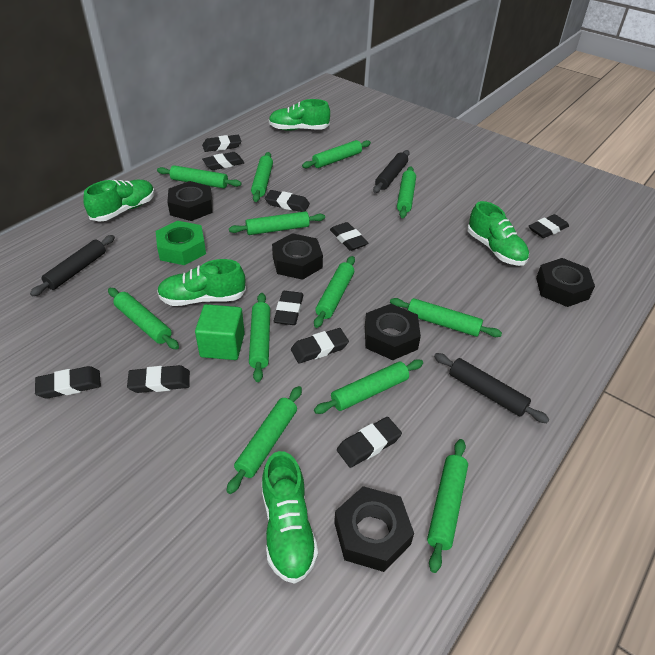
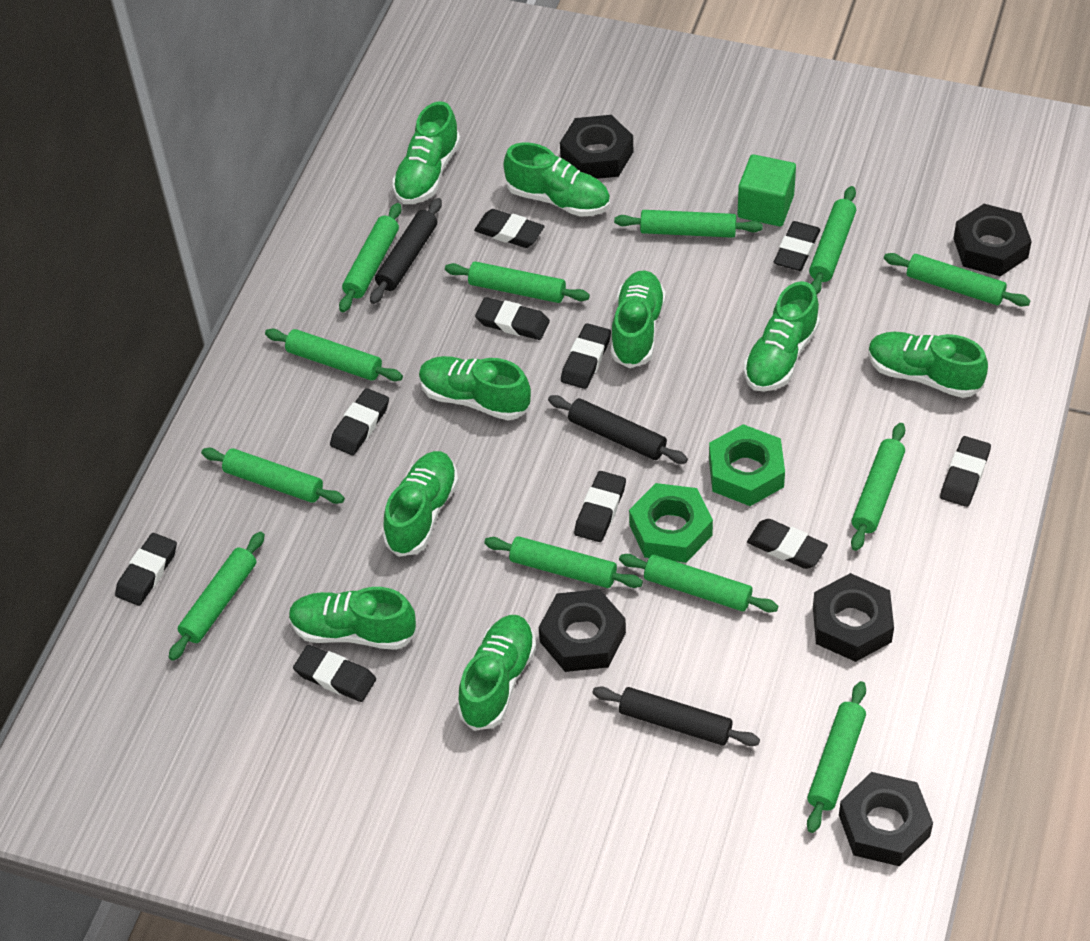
green nut: 1 -> 2
green shoe: 5 -> 9

